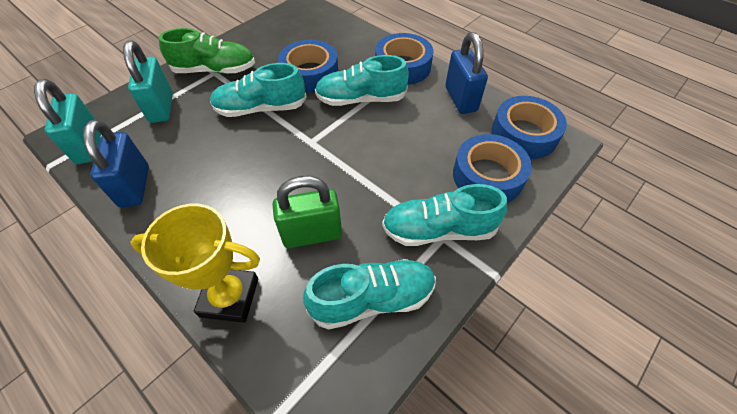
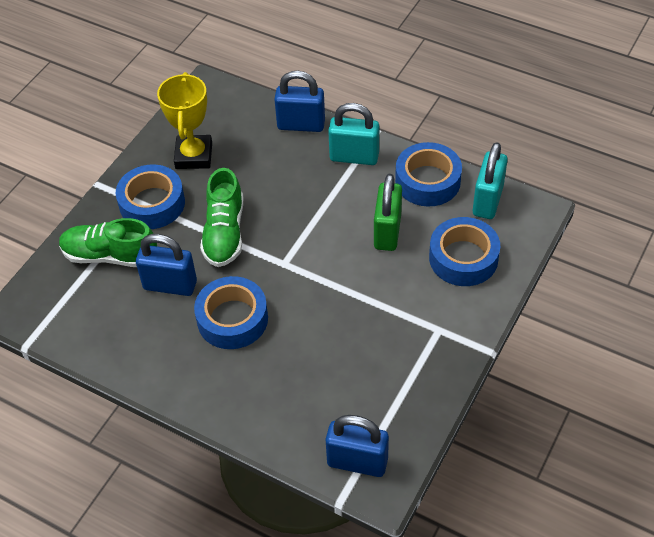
blue padlock: 2 -> 3
green shoe: 1 -> 2
turquoise shoe: 4 -> 0

